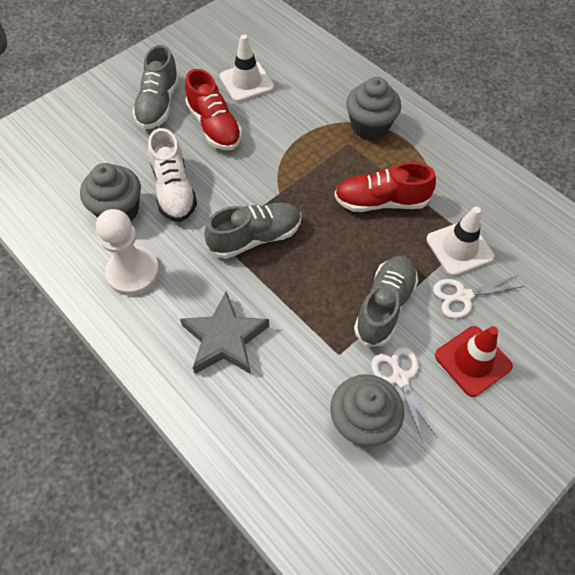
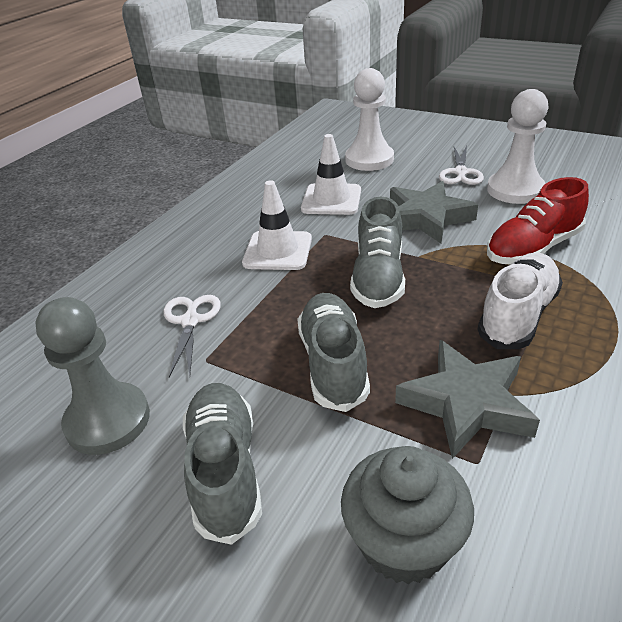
grey cupcake: 3 -> 1
grey pawn: 0 -> 1
grey star: 1 -> 2
red shoe: 2 -> 1
red traffic cone: 1 -> 0
white pawn: 1 -> 2

